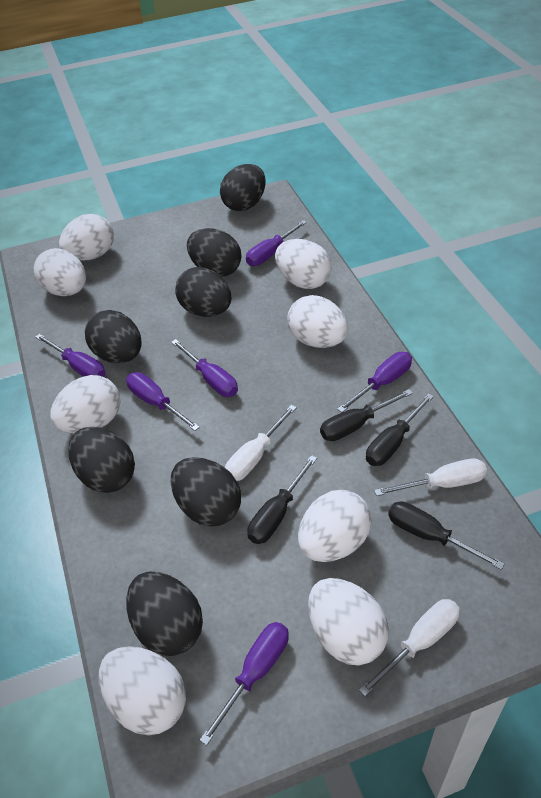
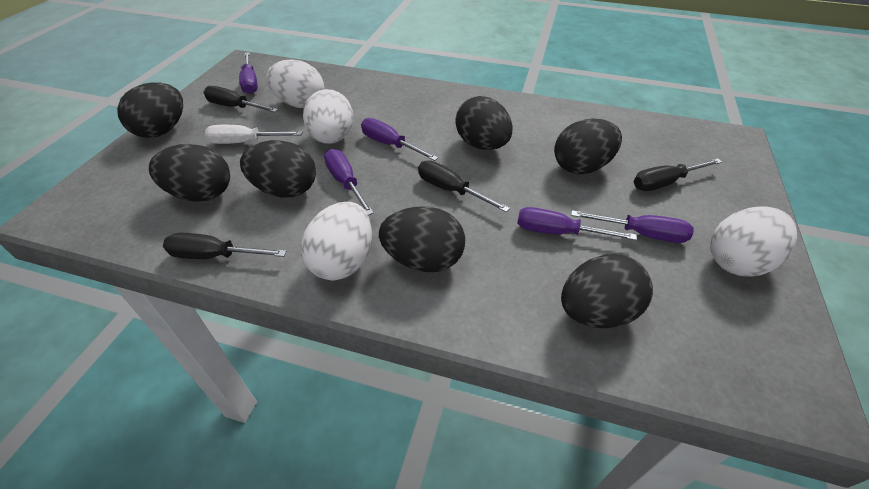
purple screwdriver: 6 -> 5
white egg: 8 -> 4
white screwdriver: 3 -> 1

